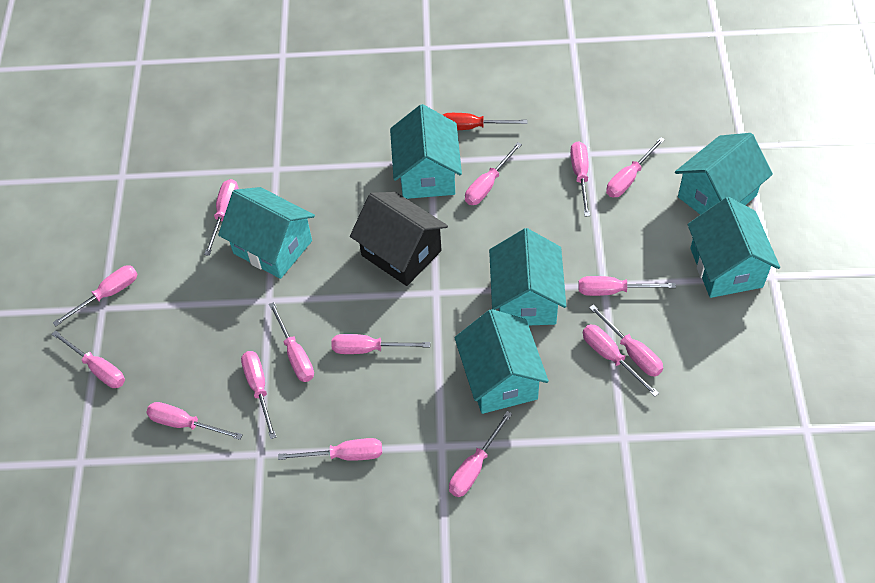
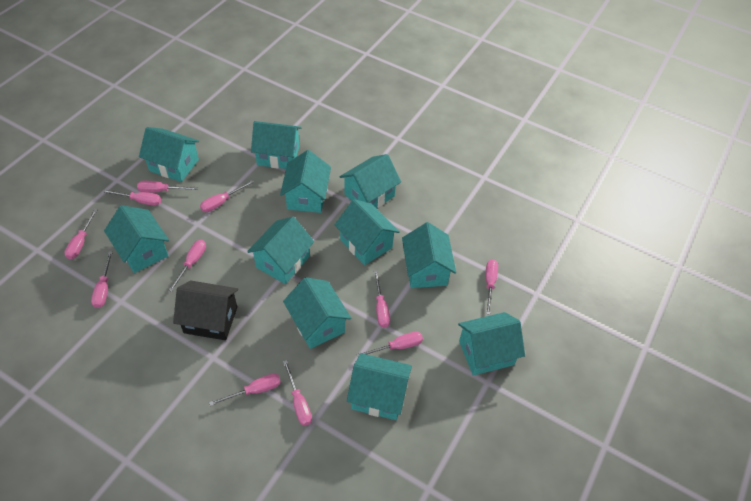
pink screwdriver: 15 -> 11
red screwdriver: 1 -> 0
turquoise house: 6 -> 11

